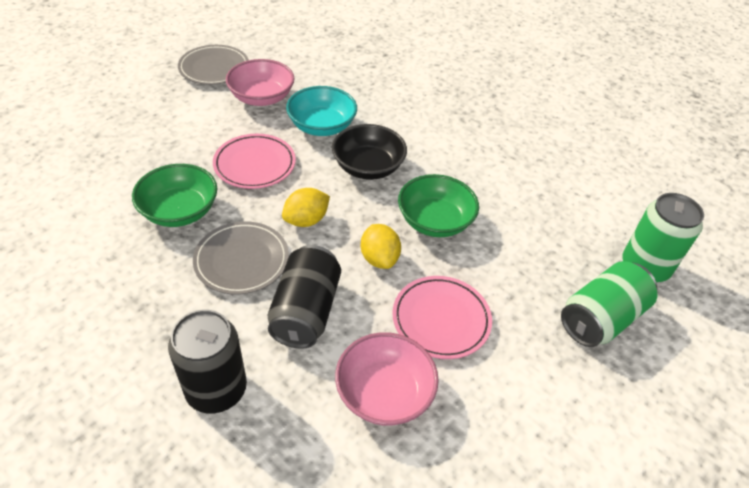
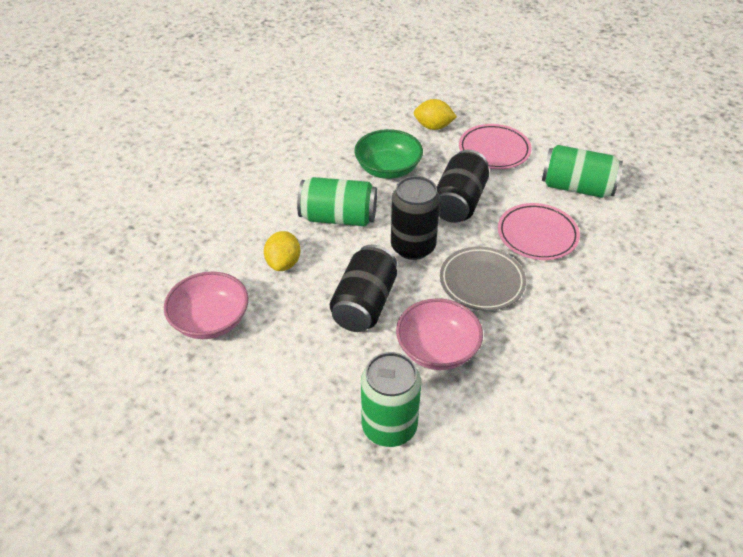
black bowl: 1 -> 0
black can: 2 -> 3
green bowl: 2 -> 1
green can: 2 -> 3
grey plate: 2 -> 1
turquoise bowl: 1 -> 0

